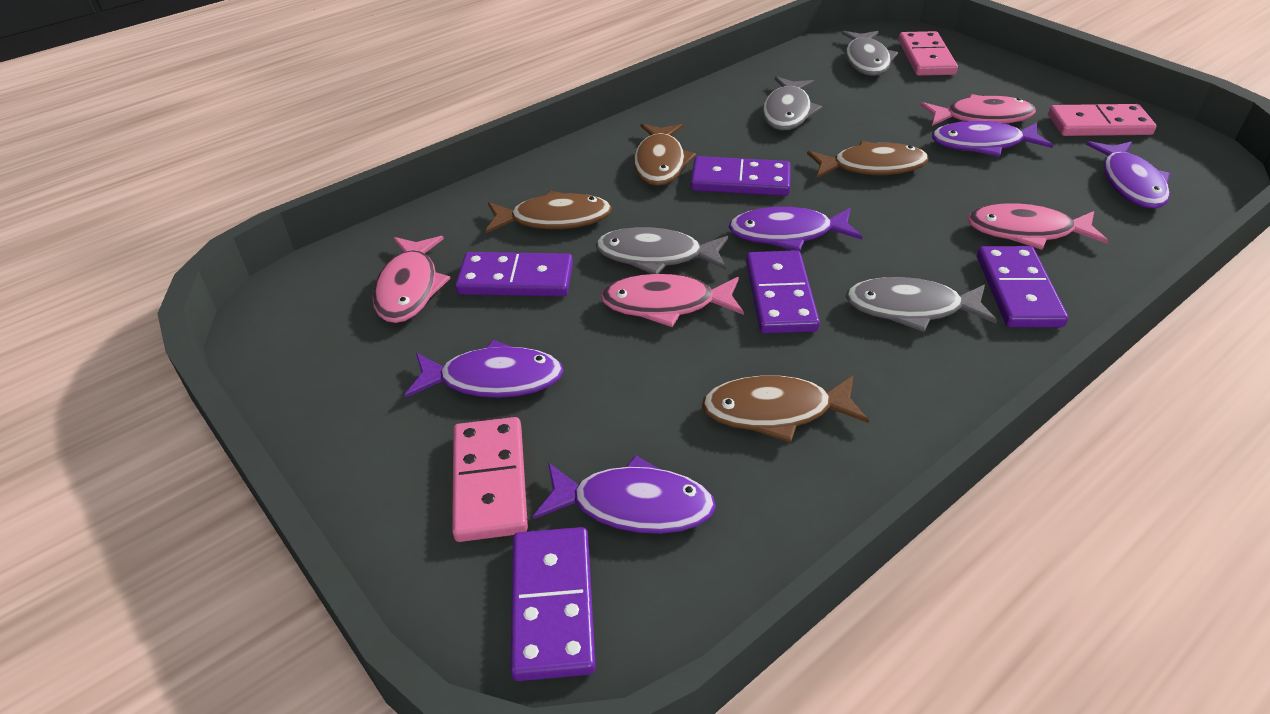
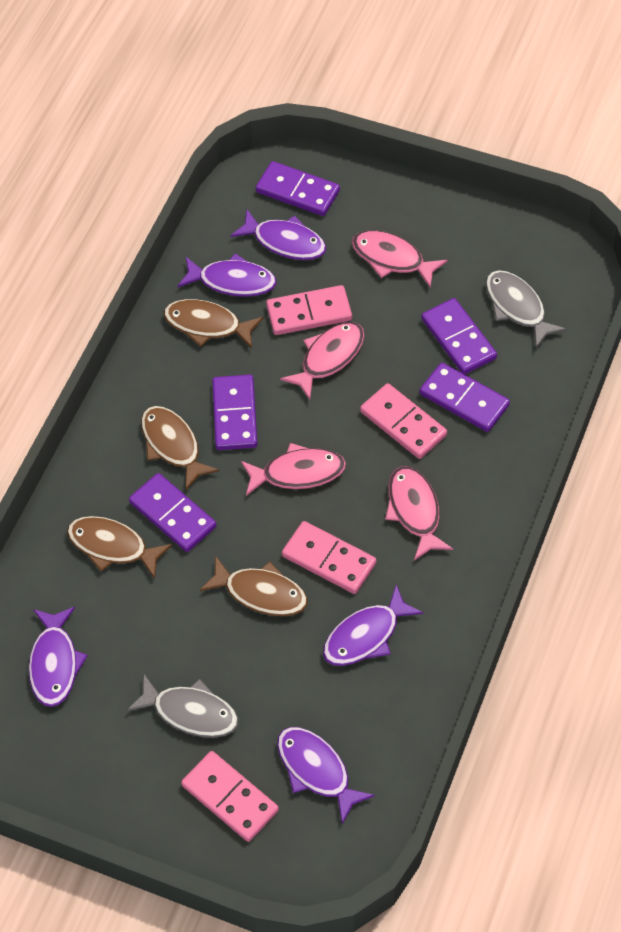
grey fish: 4 -> 2
pink domino: 3 -> 4

